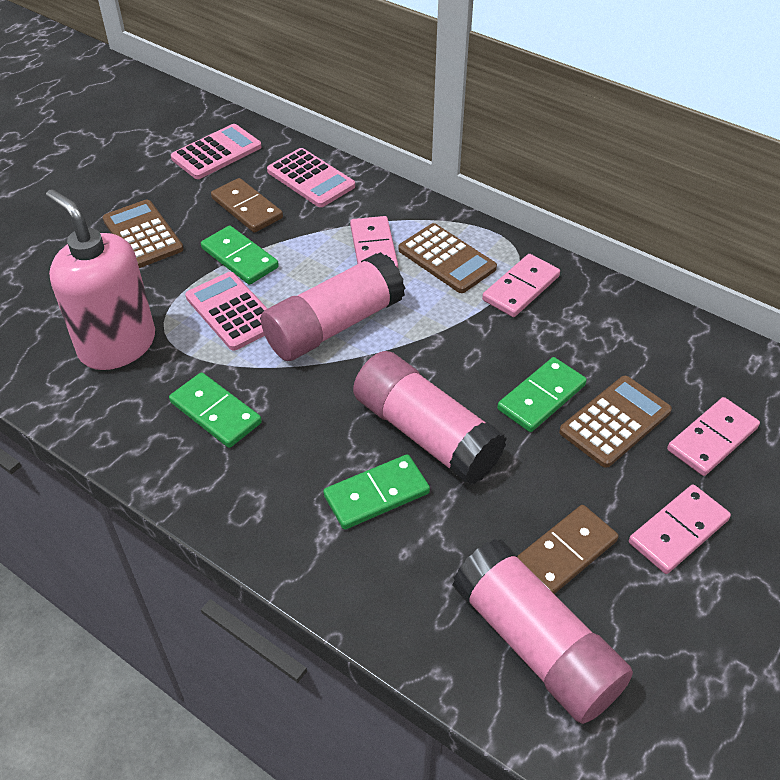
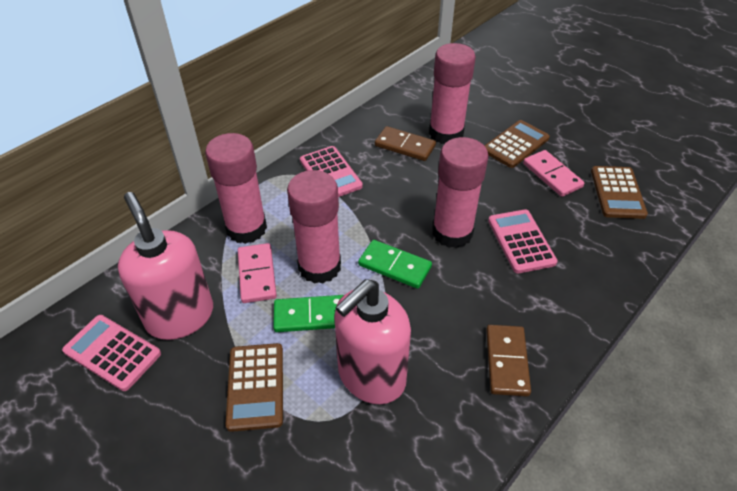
green domino: 4 -> 2
pink domino: 4 -> 2
pink glue stick: 3 -> 4
pink soap dispenser: 1 -> 2

